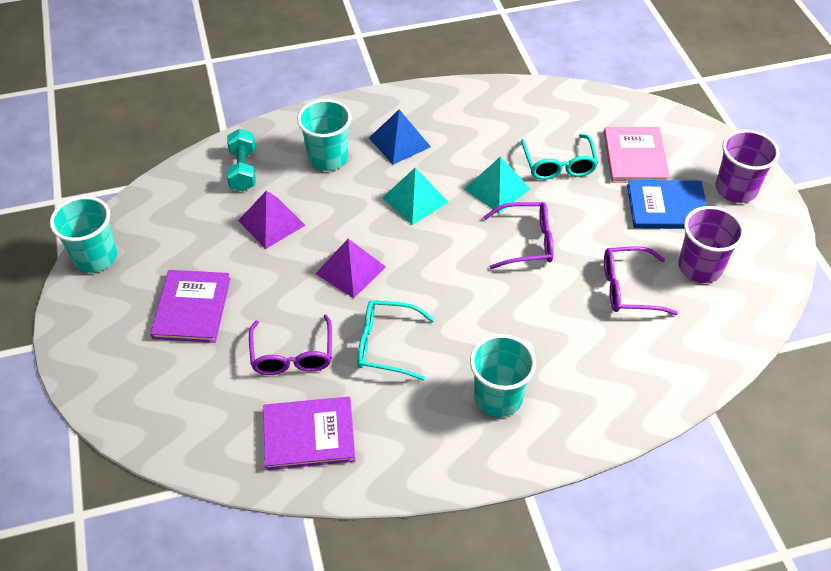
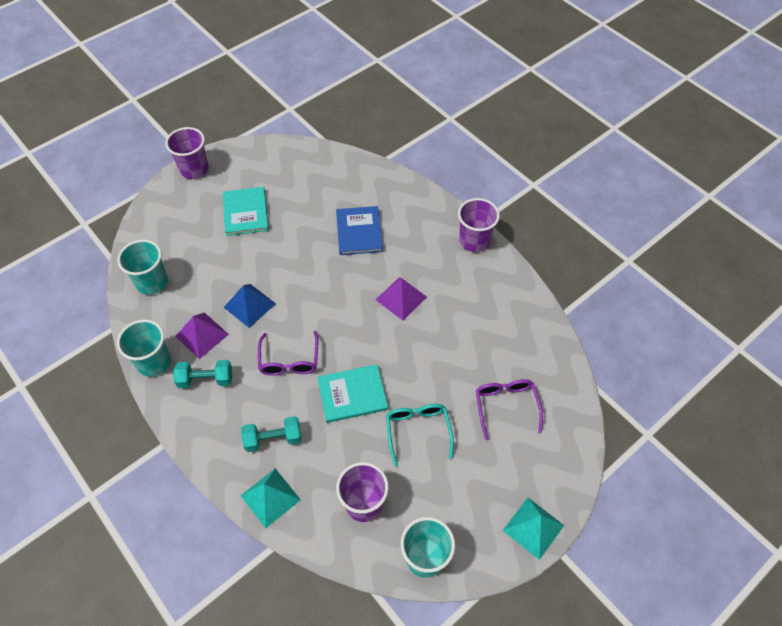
pink book: 1 -> 0
purple book: 2 -> 0
purple cup: 2 -> 3
purple glasses: 3 -> 2
turquoise book: 0 -> 2
turquoise dumbbell: 1 -> 2
turquoise glasses: 2 -> 1

